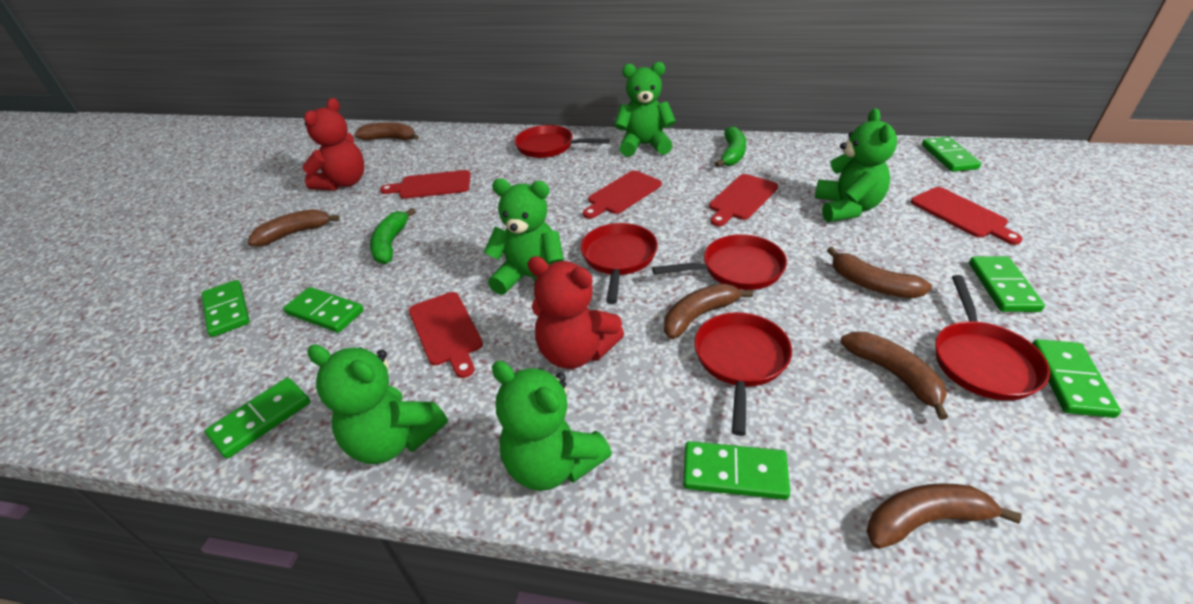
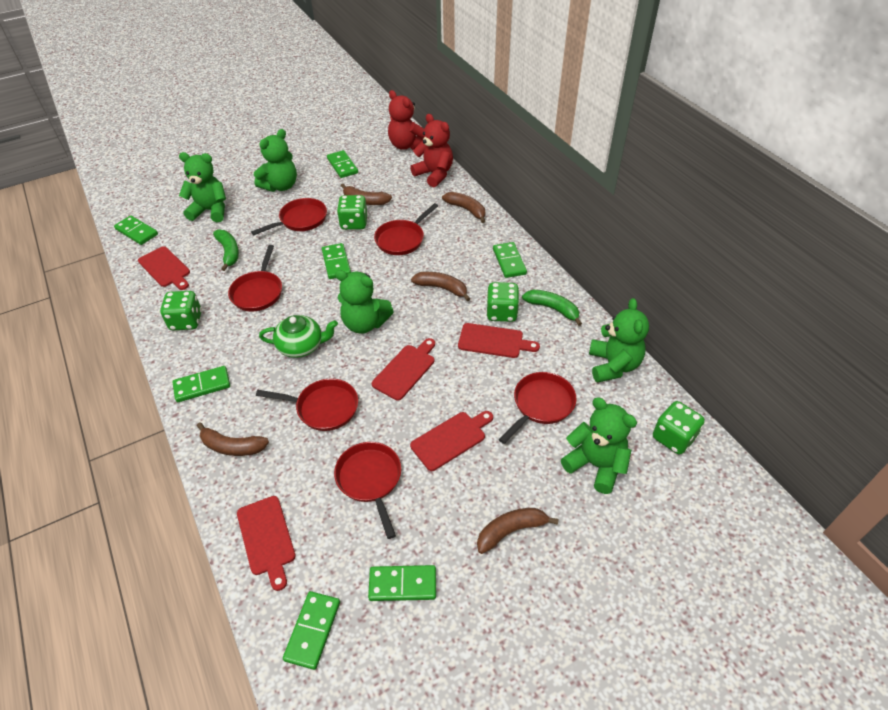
brown banana: 6 -> 5
green dice: 0 -> 4
green teapot: 0 -> 1
red pan: 5 -> 6

